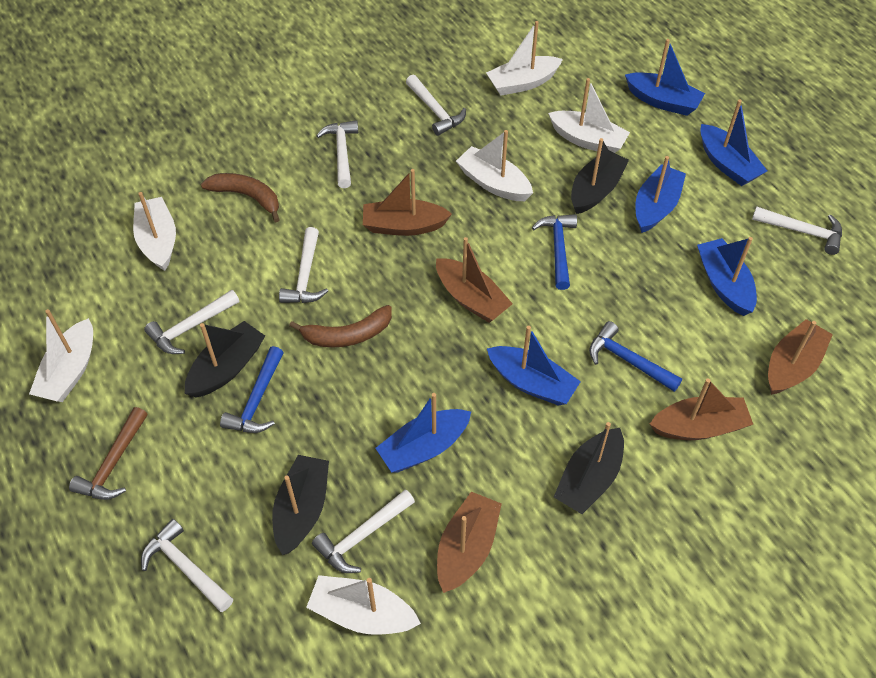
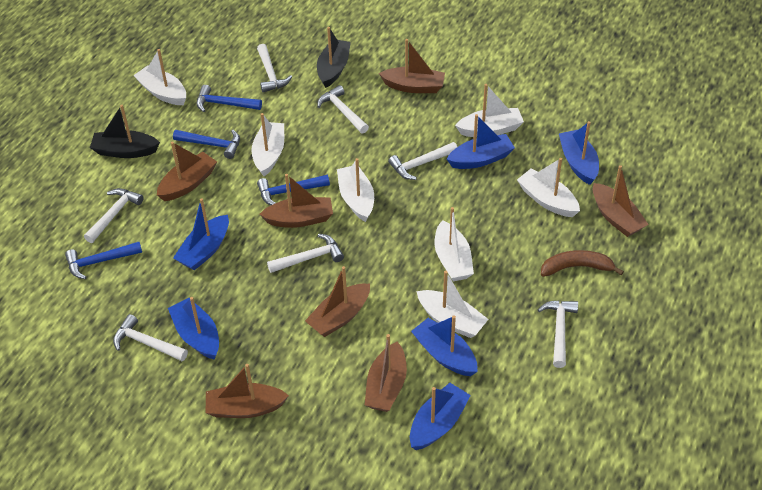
black boat: 4 -> 2
blue hammer: 3 -> 4
brown banana: 2 -> 1
brown boat: 5 -> 7
brown hammer: 1 -> 0
white boat: 6 -> 7

